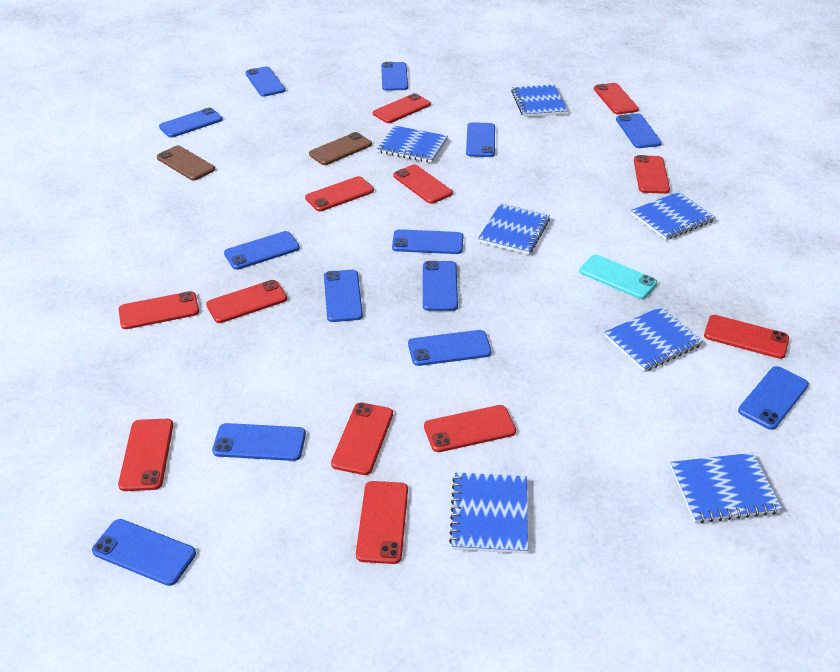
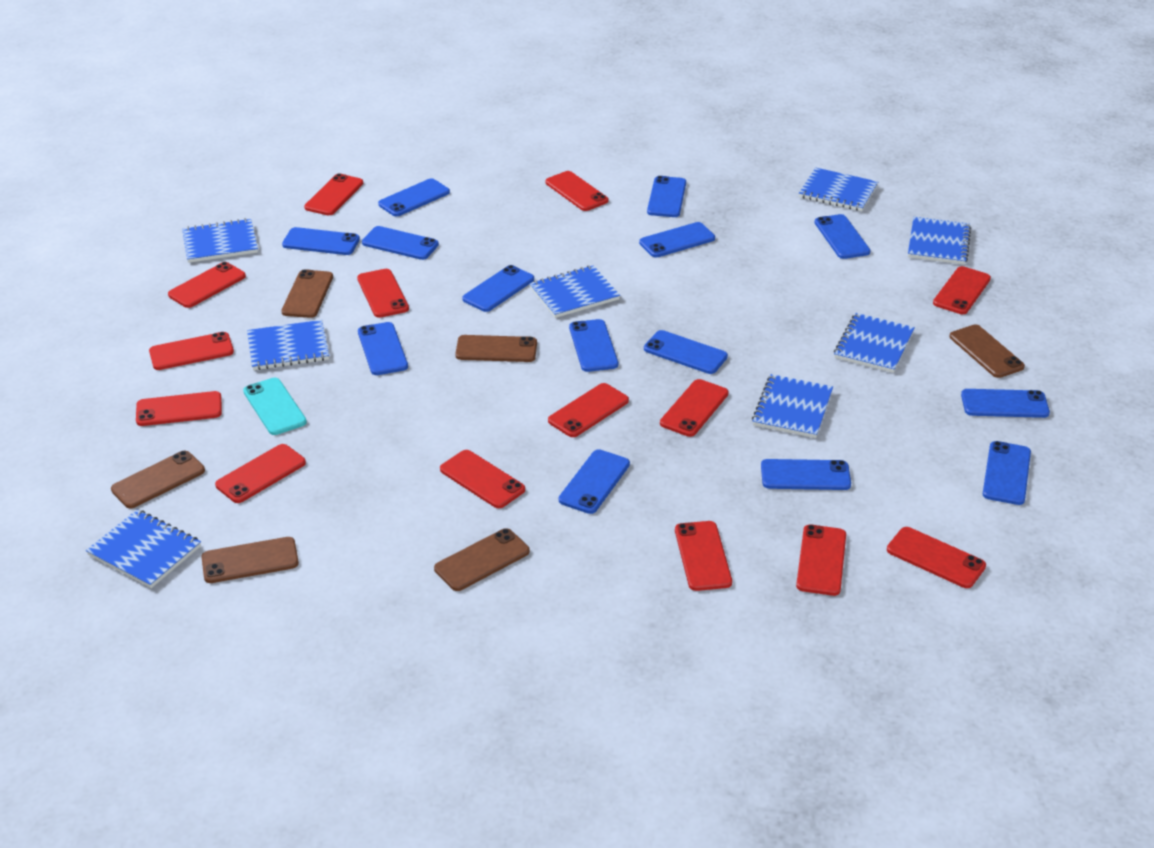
blue notebook: 7 -> 8
blue phone: 13 -> 14
brown phone: 2 -> 6
red phone: 12 -> 14

